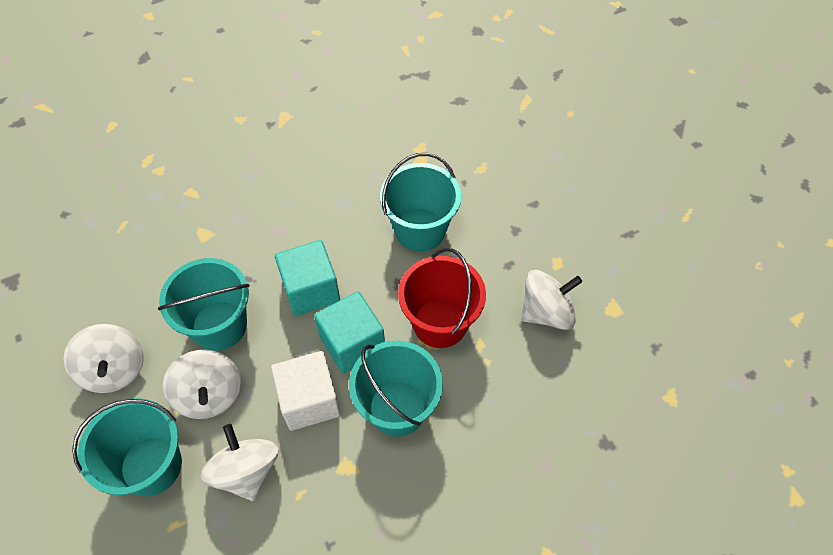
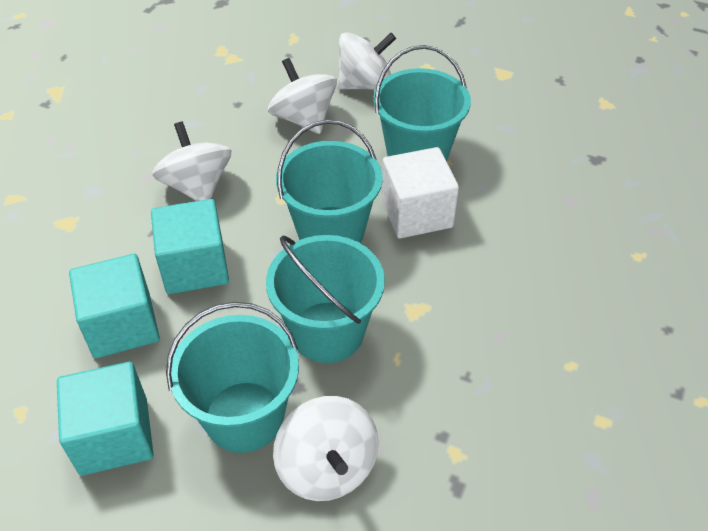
red bucket: 1 -> 0
turquoise cube: 2 -> 3

